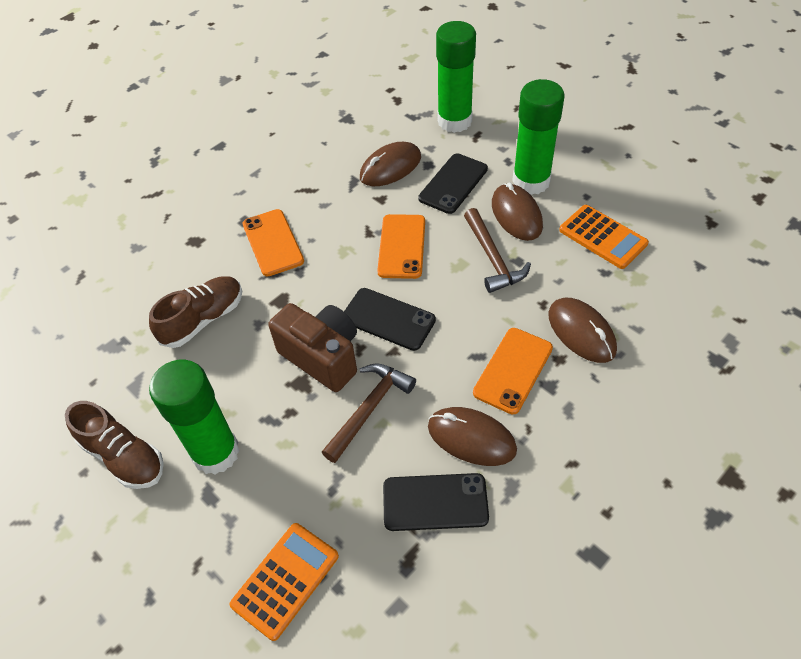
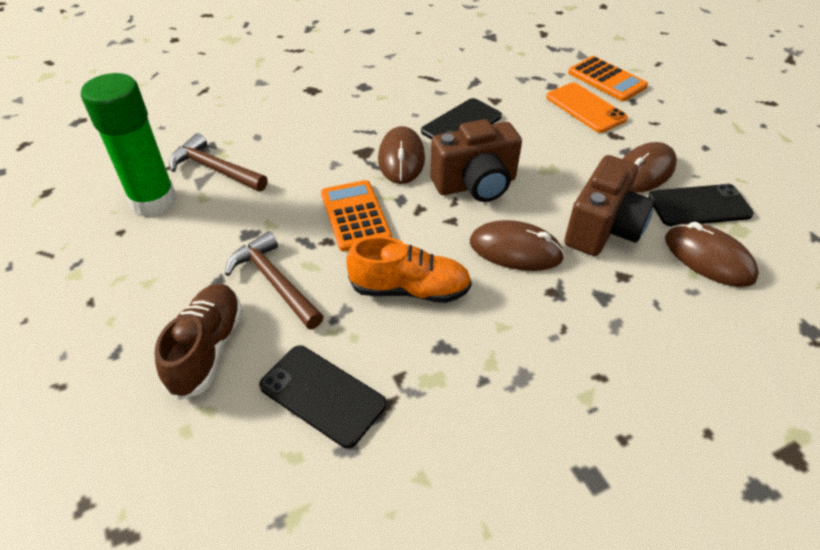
brown camera: 1 -> 2
brown shoe: 2 -> 1
green glue stick: 3 -> 1
orange phone: 3 -> 1
orange shoe: 0 -> 1

